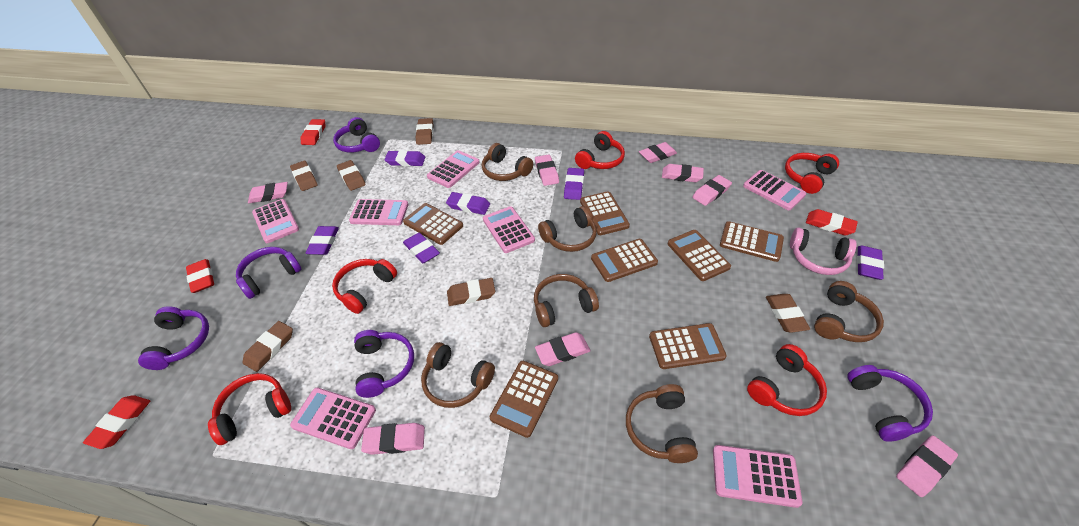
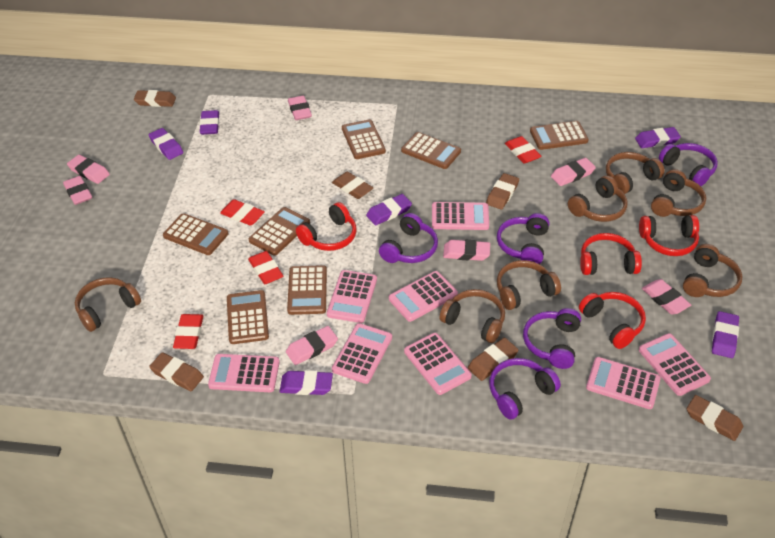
brown headphones: 6 -> 7
pink calculator: 7 -> 8
pink eraser: 8 -> 7
pink headphones: 1 -> 0
red headphones: 5 -> 4

